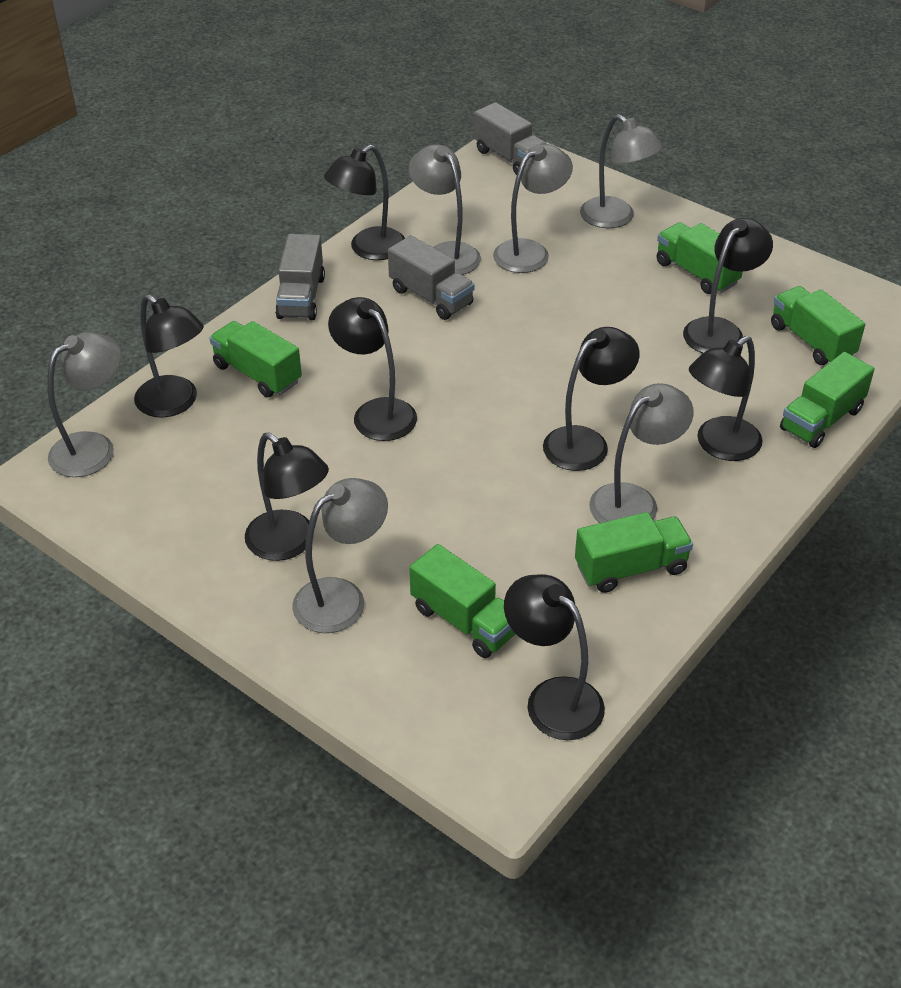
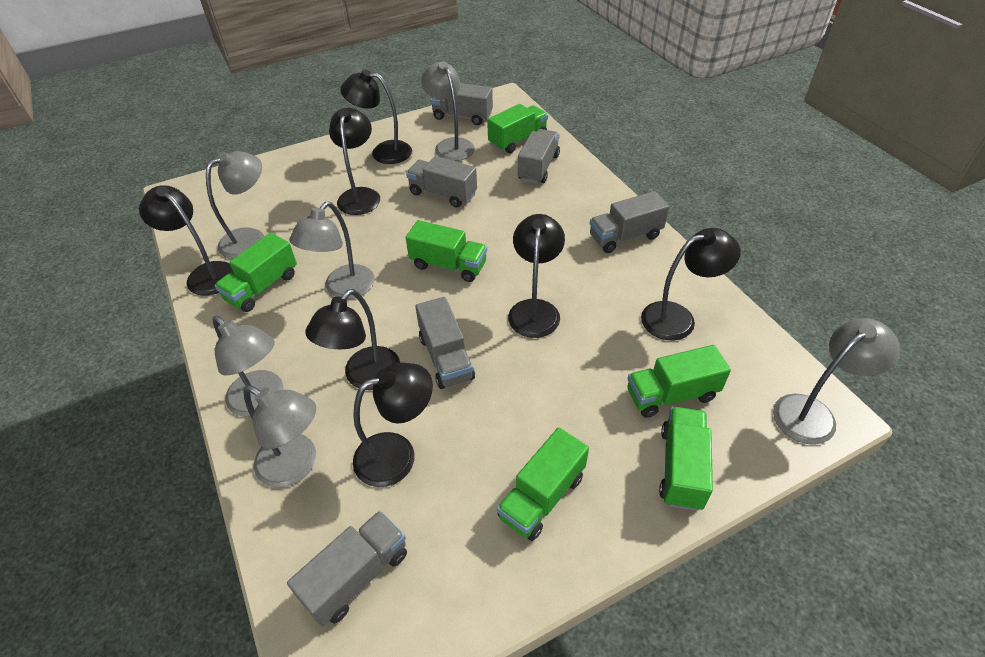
black lamp: 8 -> 7
grey truck: 3 -> 6

